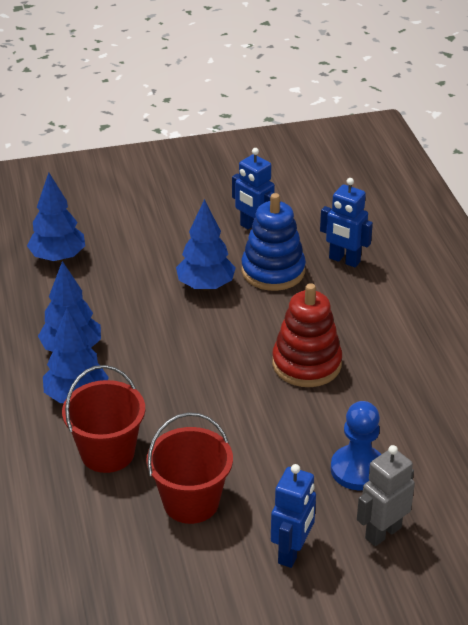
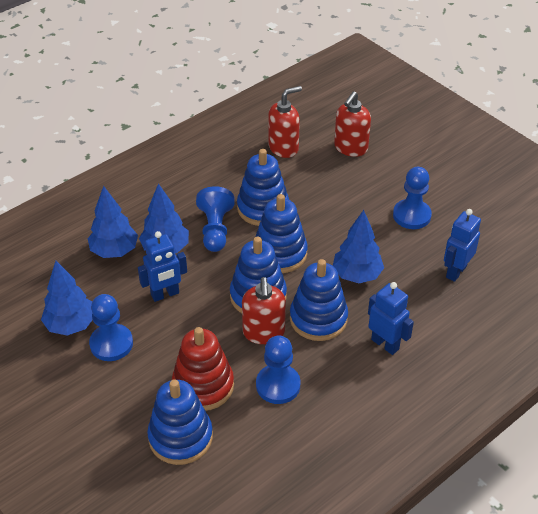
blue pawn: 1 -> 4
blue stacking toy: 1 -> 5
grey robot: 1 -> 0
red bucket: 2 -> 0
red soap dispenser: 0 -> 3

